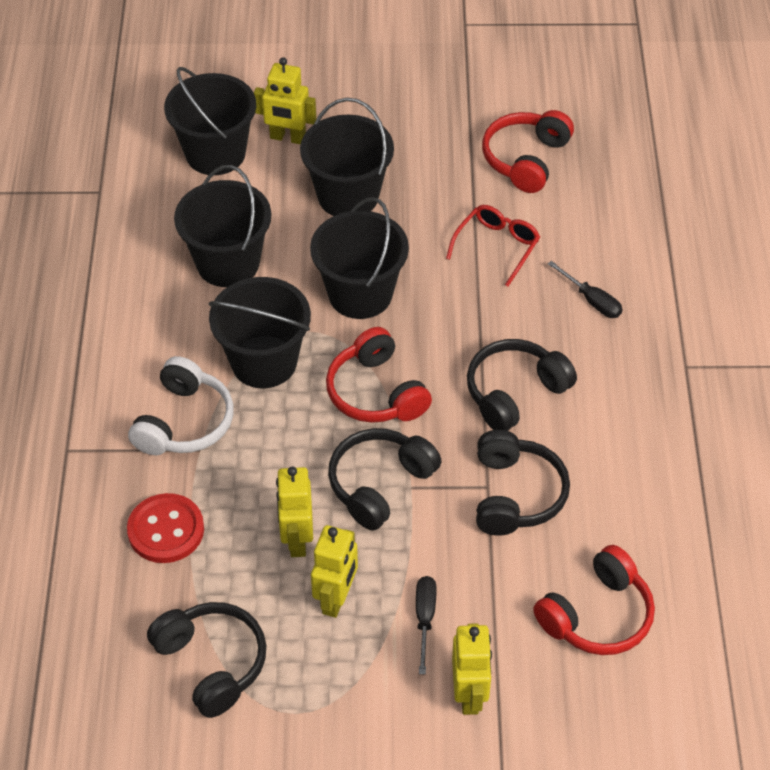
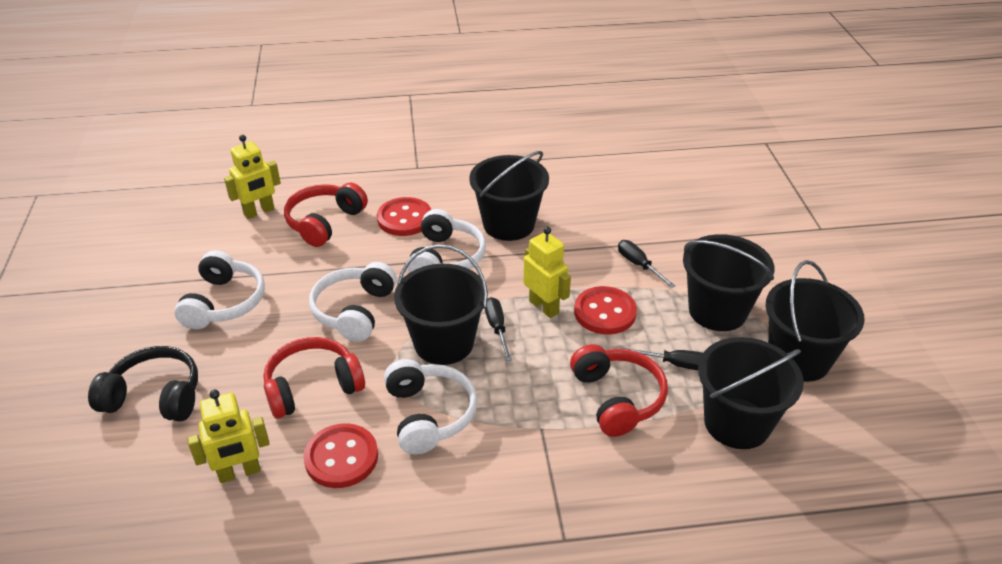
black headphones: 4 -> 1
black screwdriver: 2 -> 3
red button: 1 -> 3
red glasses: 1 -> 0
white headphones: 1 -> 4
yellow robot: 4 -> 3

